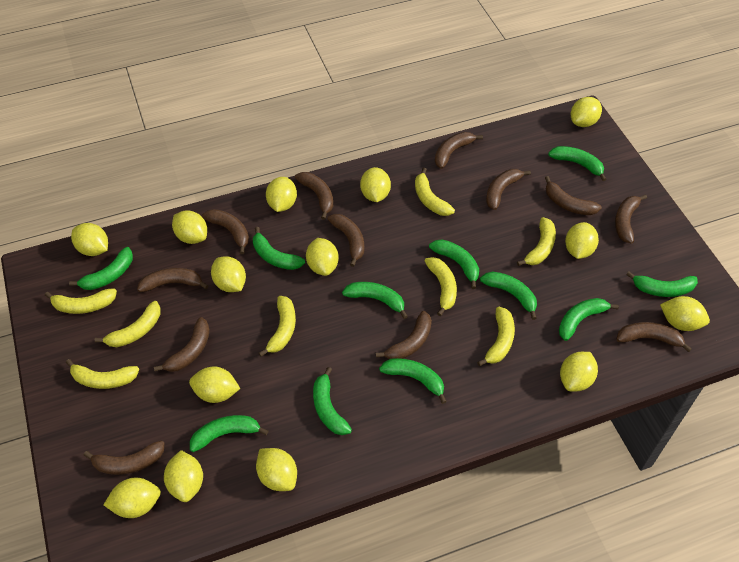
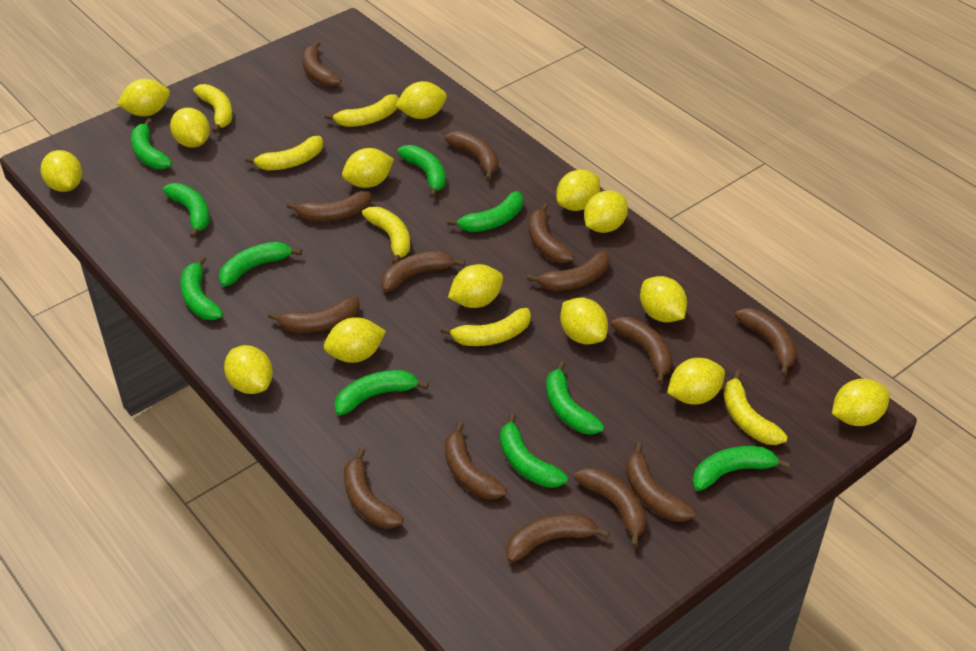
brown banana: 12 -> 14
green banana: 11 -> 10
yellow banana: 8 -> 6

